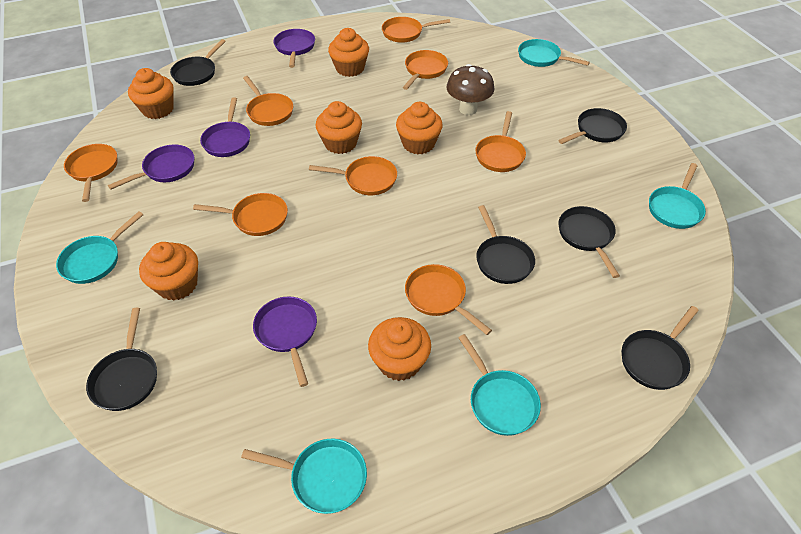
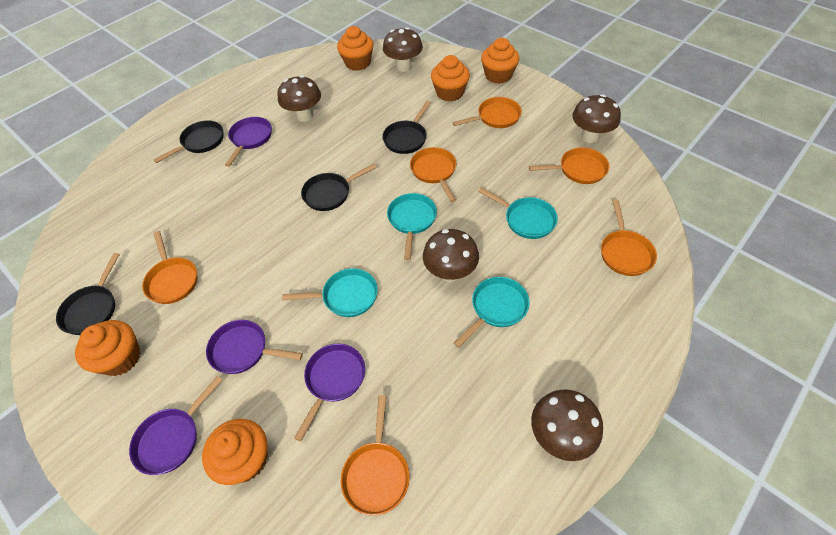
black pan: 6 -> 4
brown mushroom: 1 -> 5
orange cupcake: 6 -> 5
orange pan: 8 -> 6
turquoise pan: 5 -> 4

